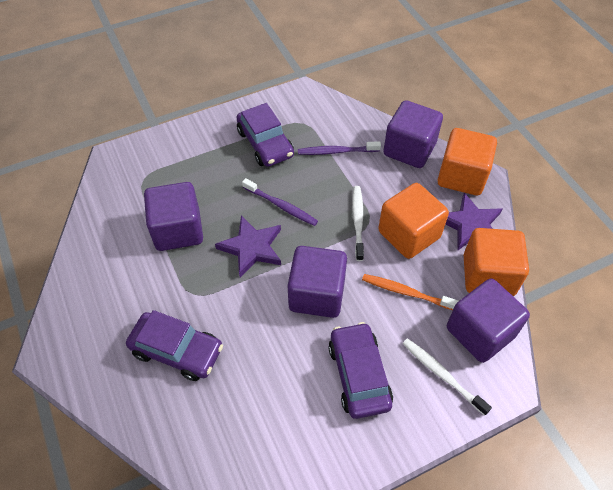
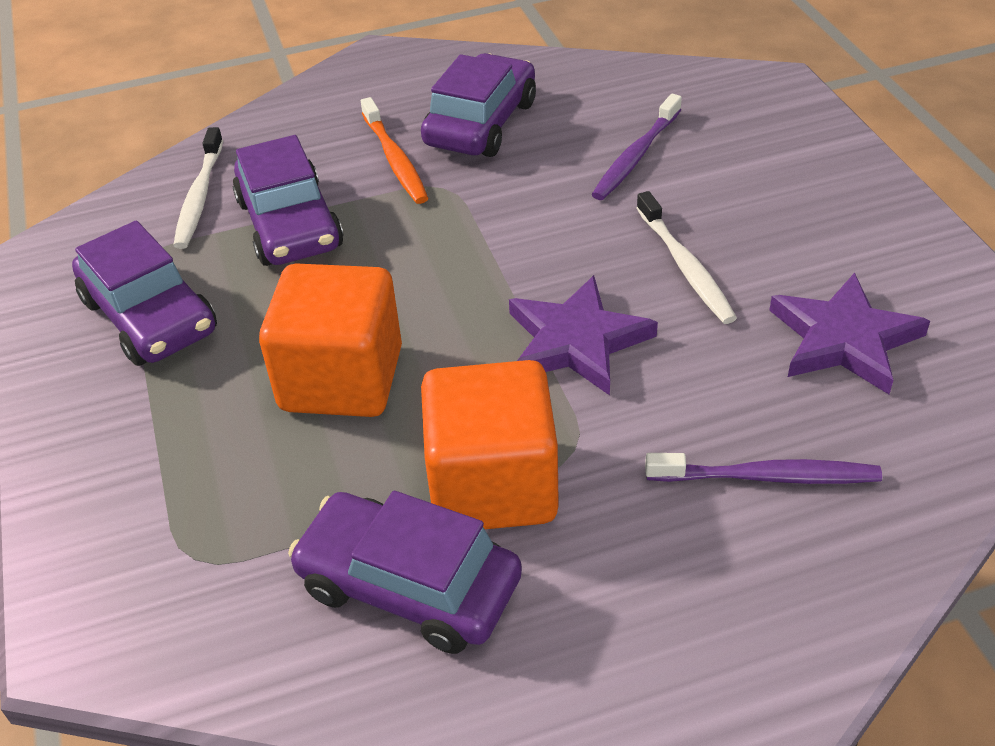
orange cube: 3 -> 2
purple car: 3 -> 4
purple cube: 4 -> 0

